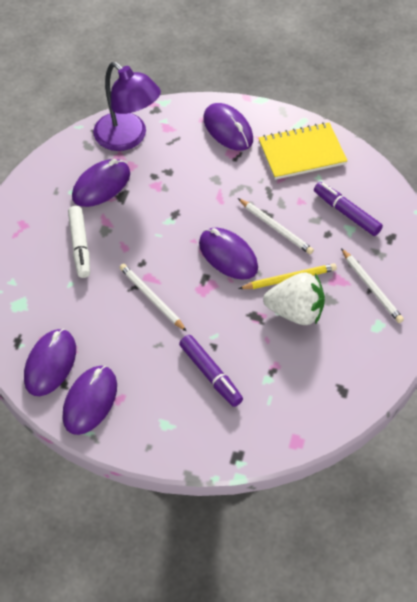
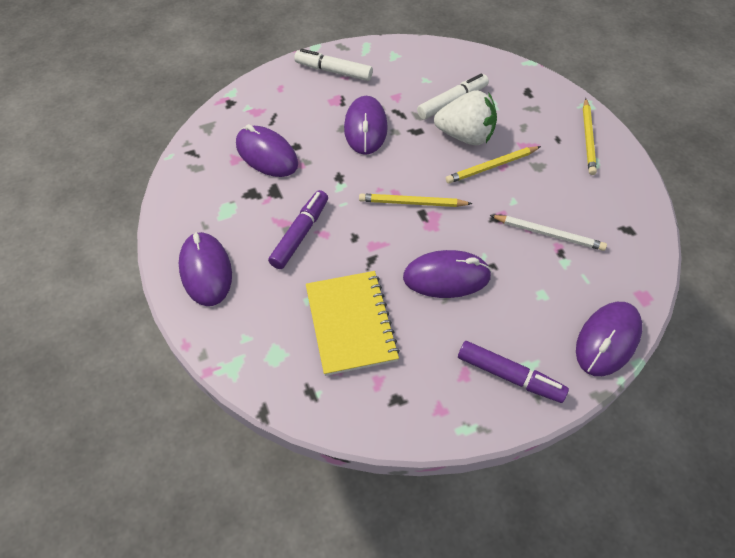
purple lamp: 1 -> 0
white marker: 1 -> 2
white pencil: 3 -> 1
yellow pencil: 1 -> 3

